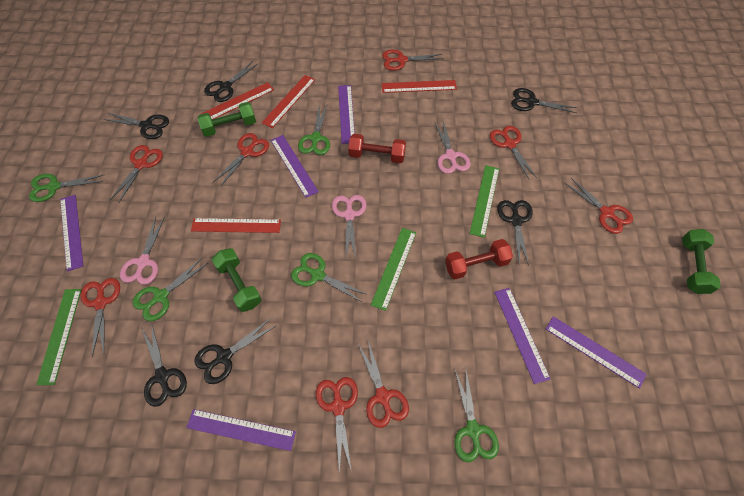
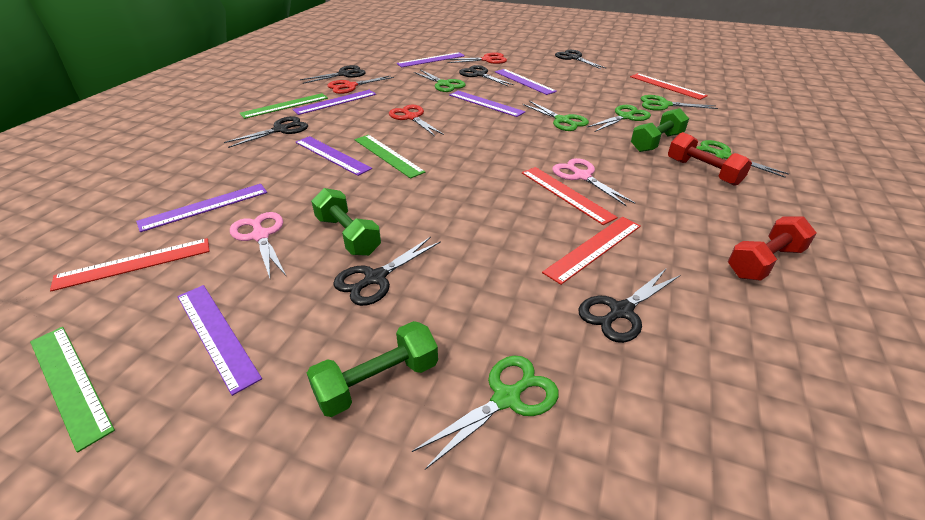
green scissors: 5 -> 6
pink scissors: 3 -> 2
purple ruler: 6 -> 7
red scissors: 8 -> 3

